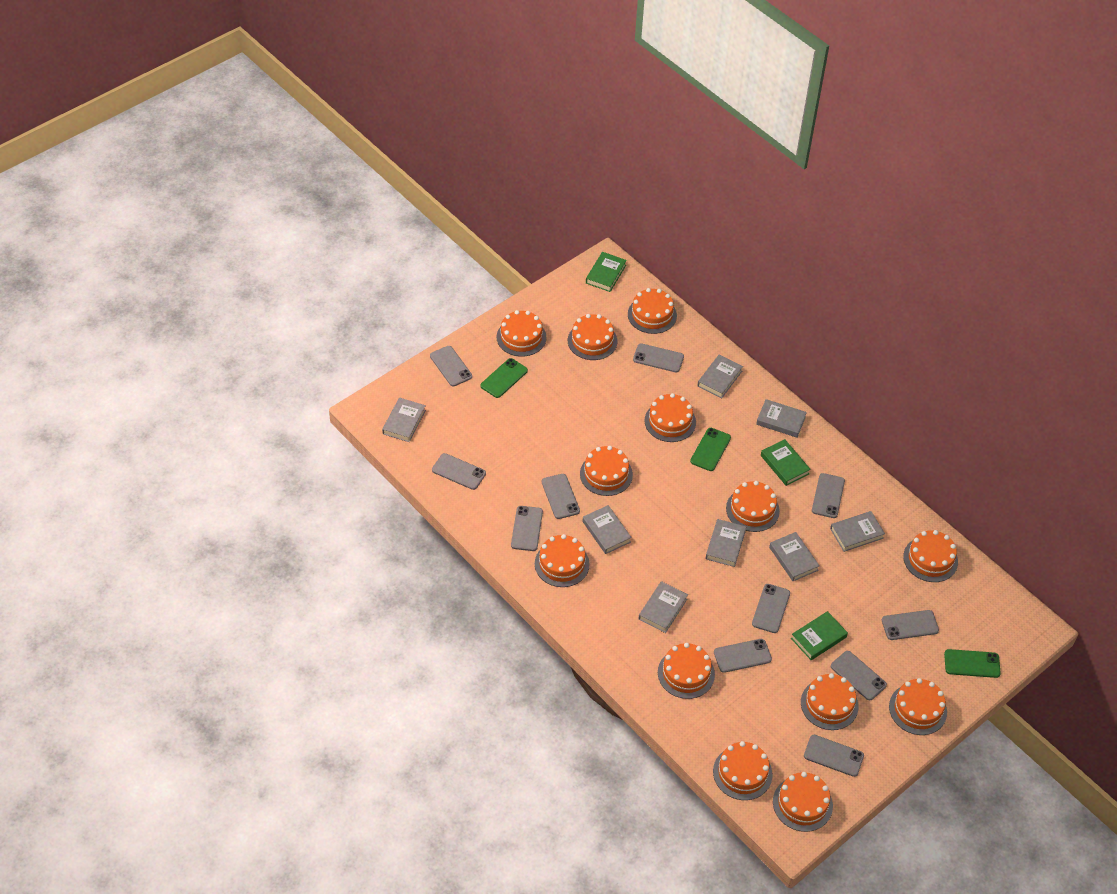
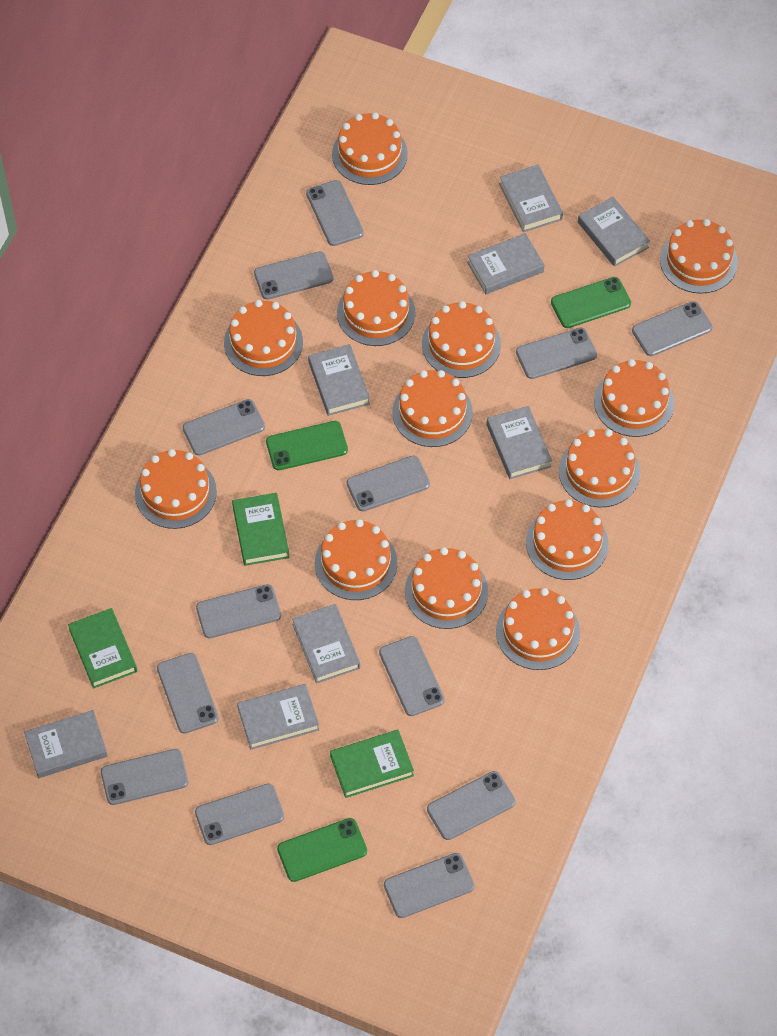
grey phone: 11 -> 13

